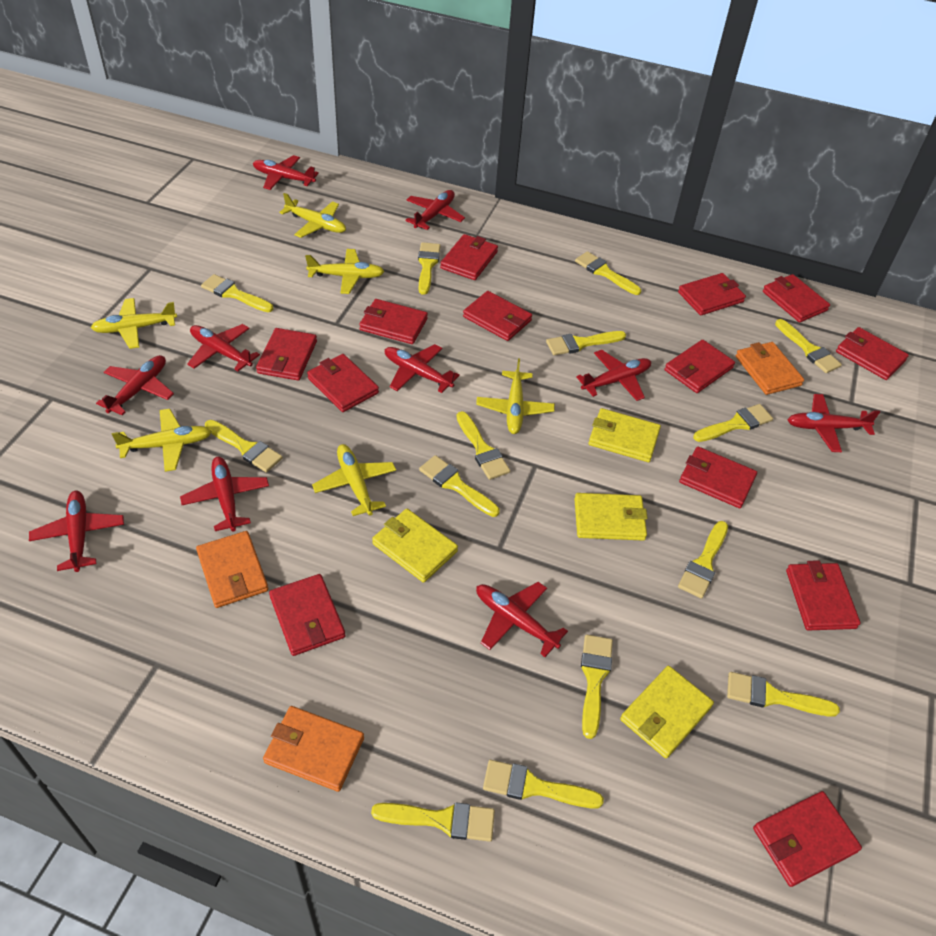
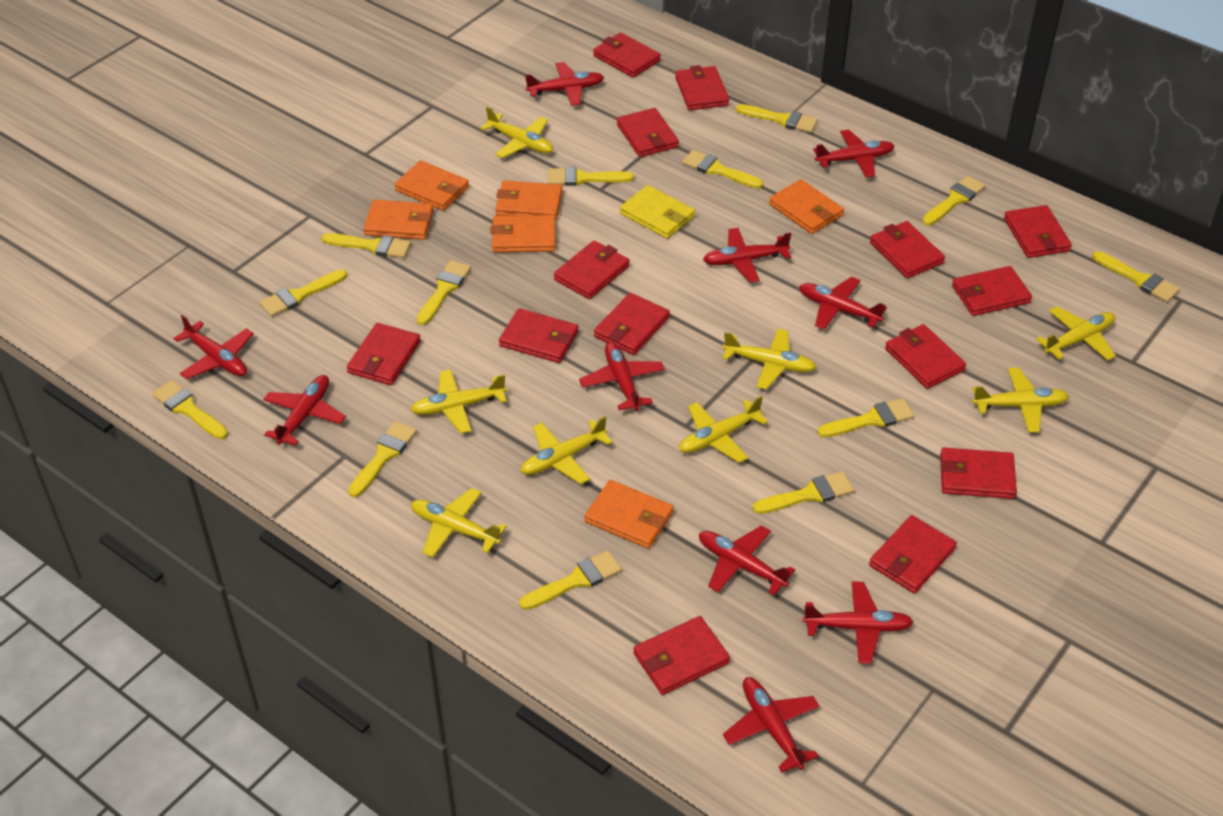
orange wallet: 3 -> 6
red wallet: 13 -> 14
yellow brush: 14 -> 13
yellow plane: 6 -> 8
yellow wallet: 4 -> 1

